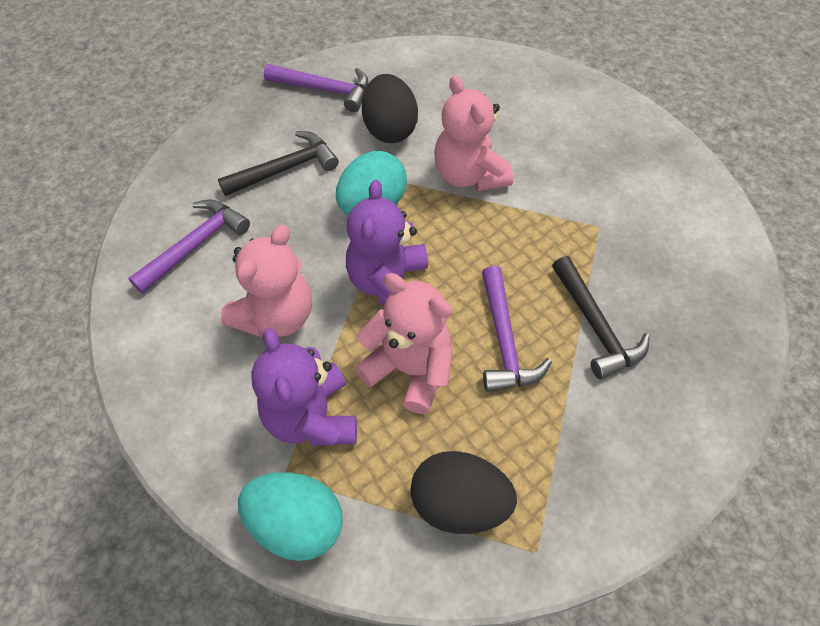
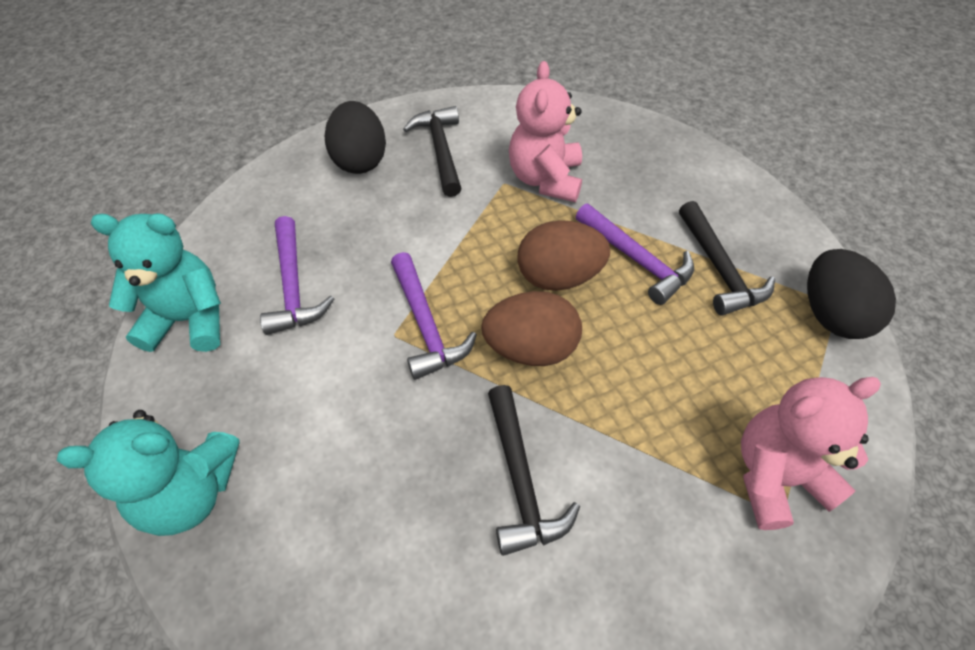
black hammer: 2 -> 3
brown egg: 0 -> 2
pink teddy bear: 3 -> 2
purple teddy bear: 2 -> 0
turquoise egg: 2 -> 0
turquoise teddy bear: 0 -> 2

